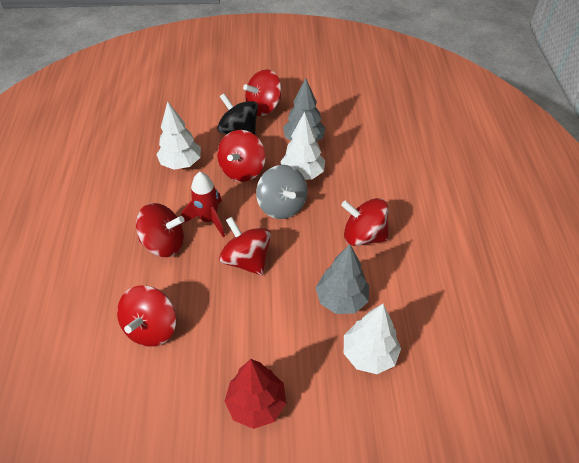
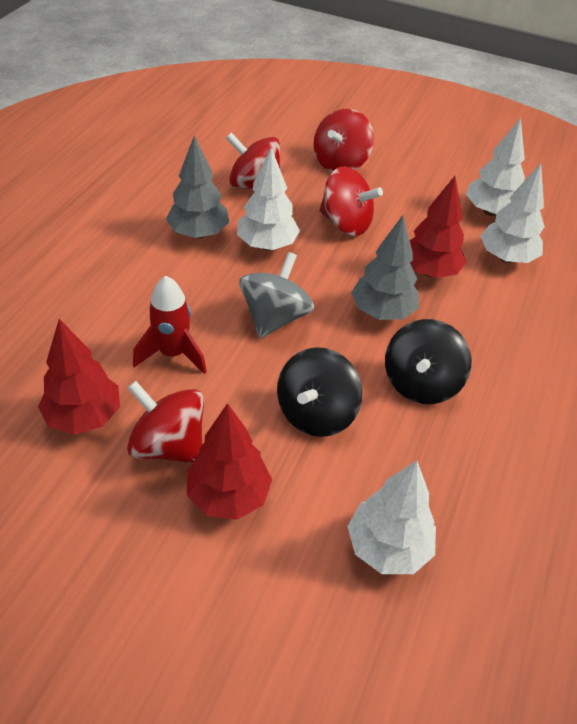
black spinning top: 1 -> 2
red spinning top: 6 -> 4
red tree: 1 -> 3
white tree: 3 -> 4

